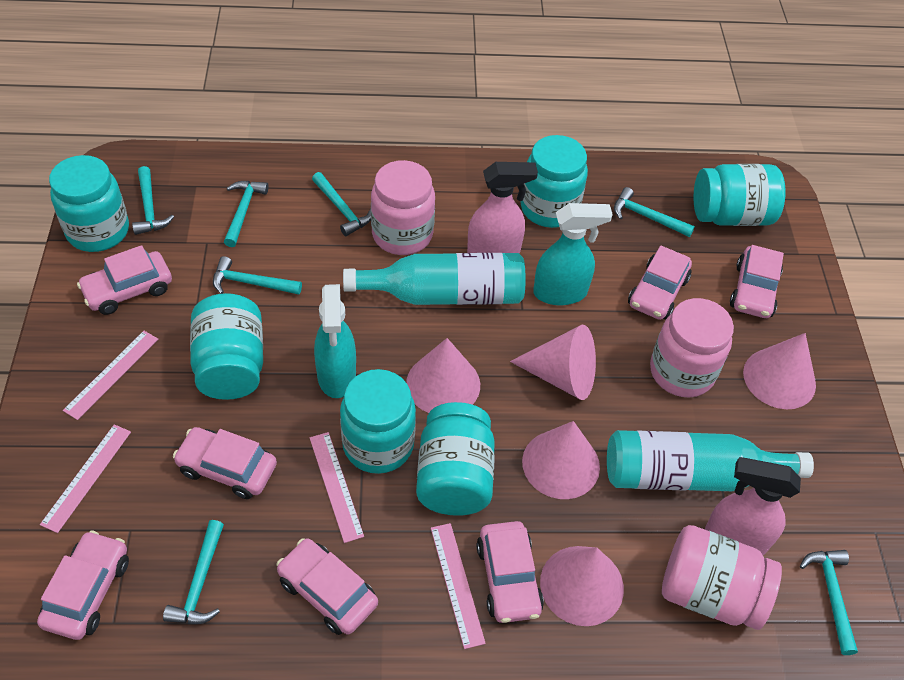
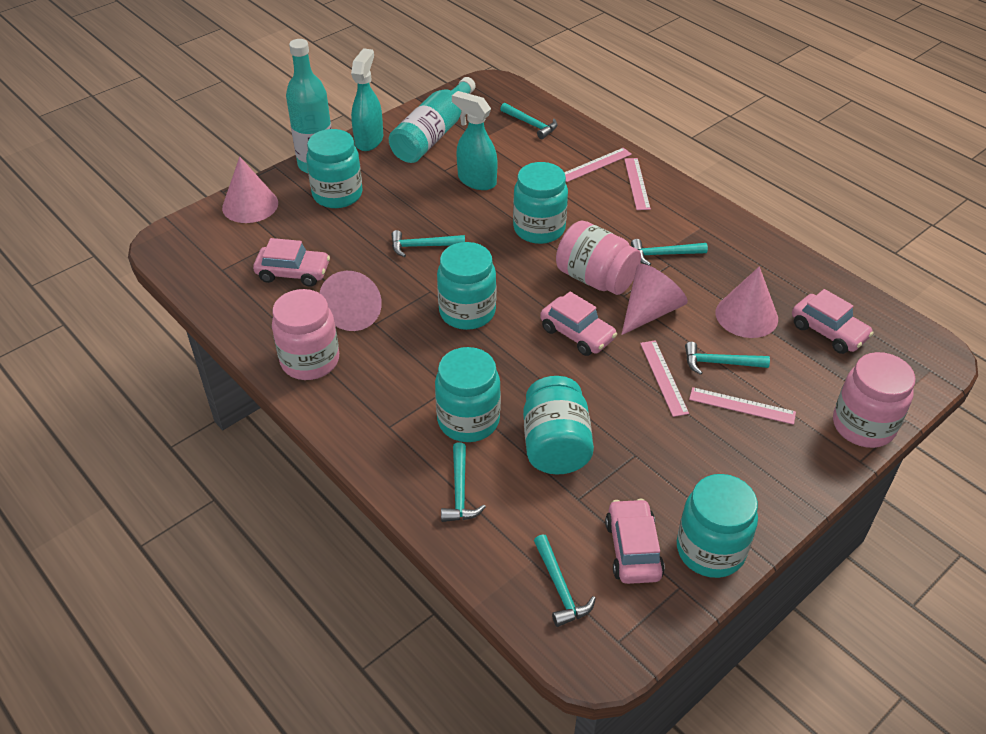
pink car: 7 -> 4
pink cone: 5 -> 4
pink spray bottle: 2 -> 0
turquoise hammer: 7 -> 6

